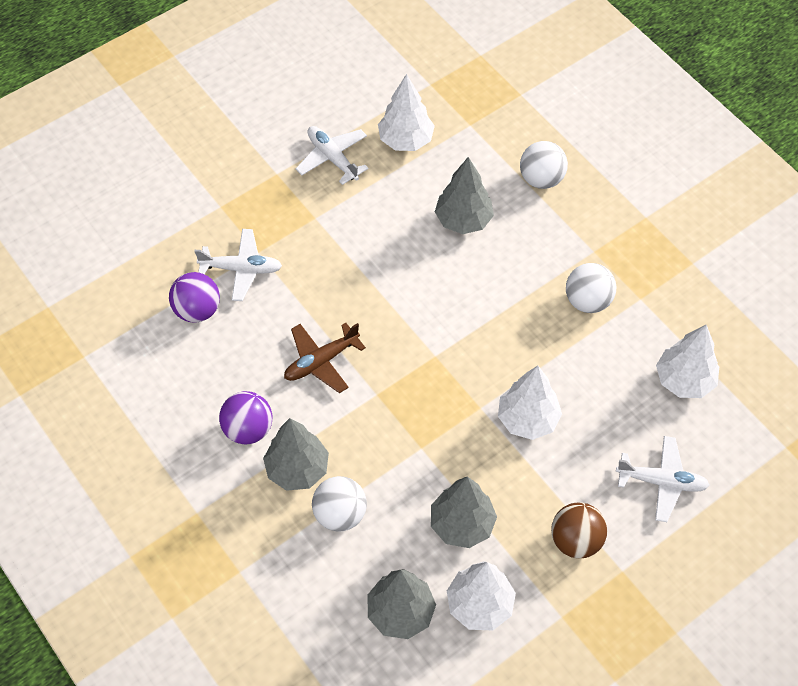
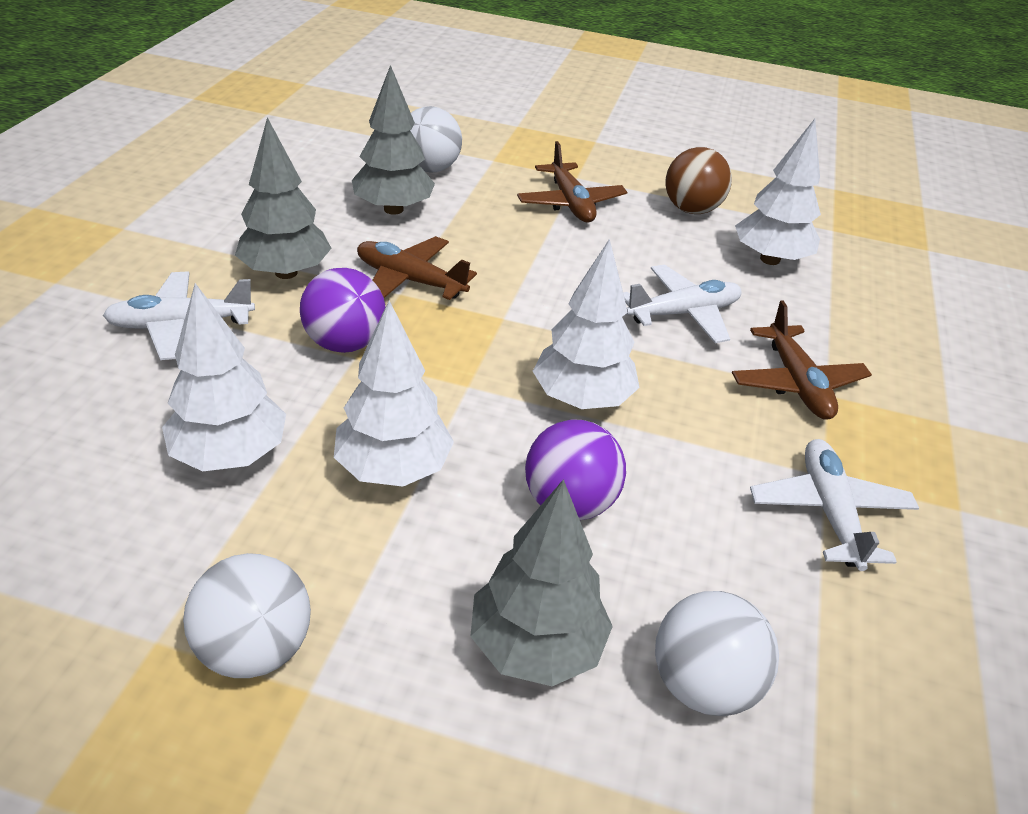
brown plane: 1 -> 3
grey tree: 4 -> 3

